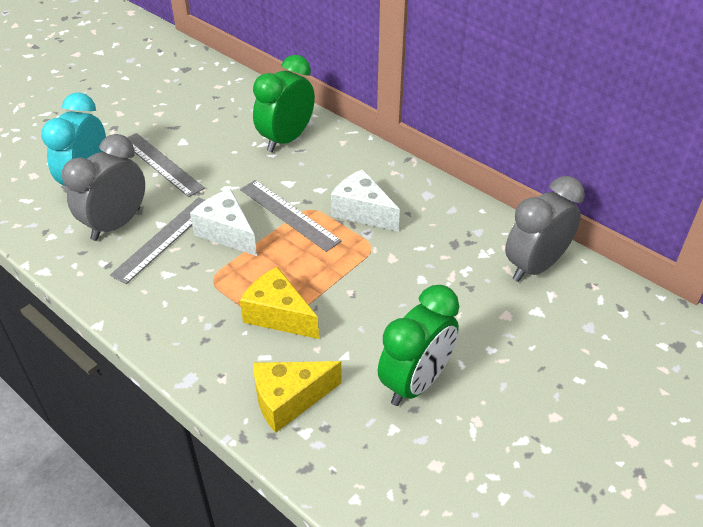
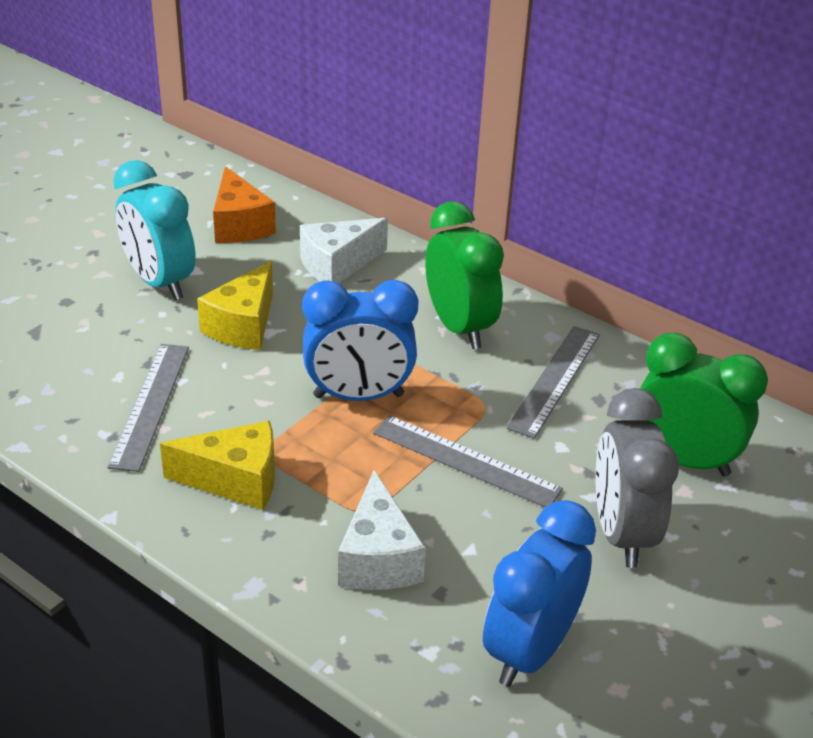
blue clock: 0 -> 2
grey clock: 2 -> 1
orange cheese: 0 -> 1

